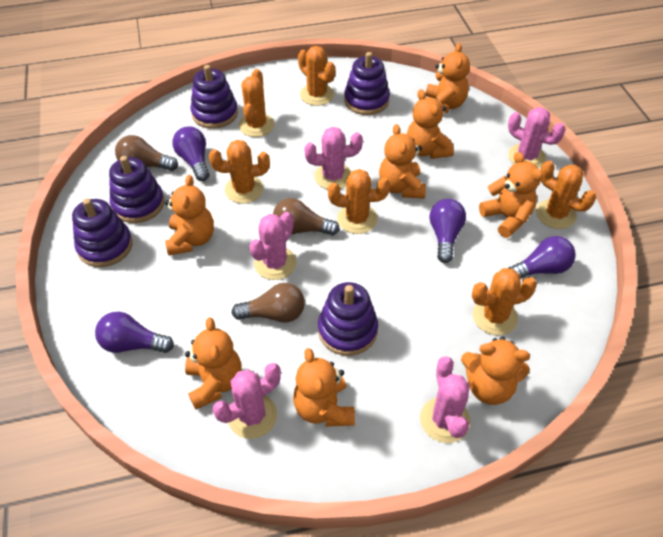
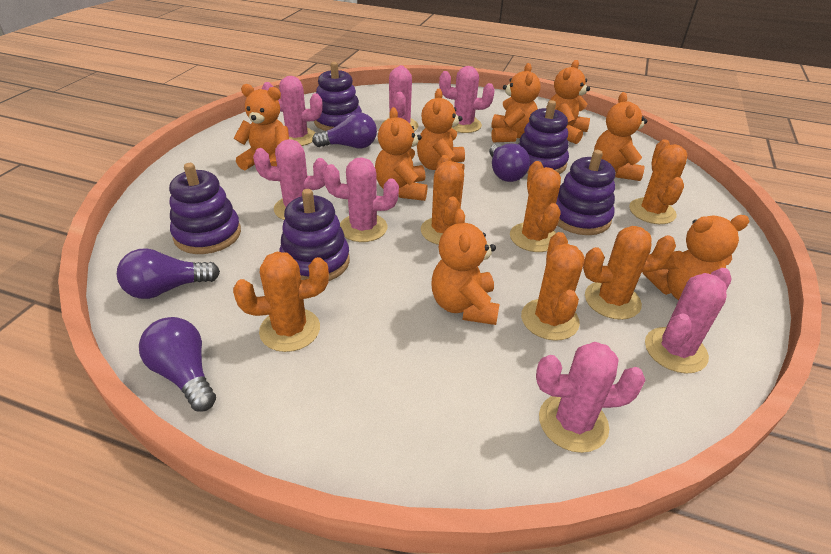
brown light bulb: 3 -> 0
pink cactus: 5 -> 7

